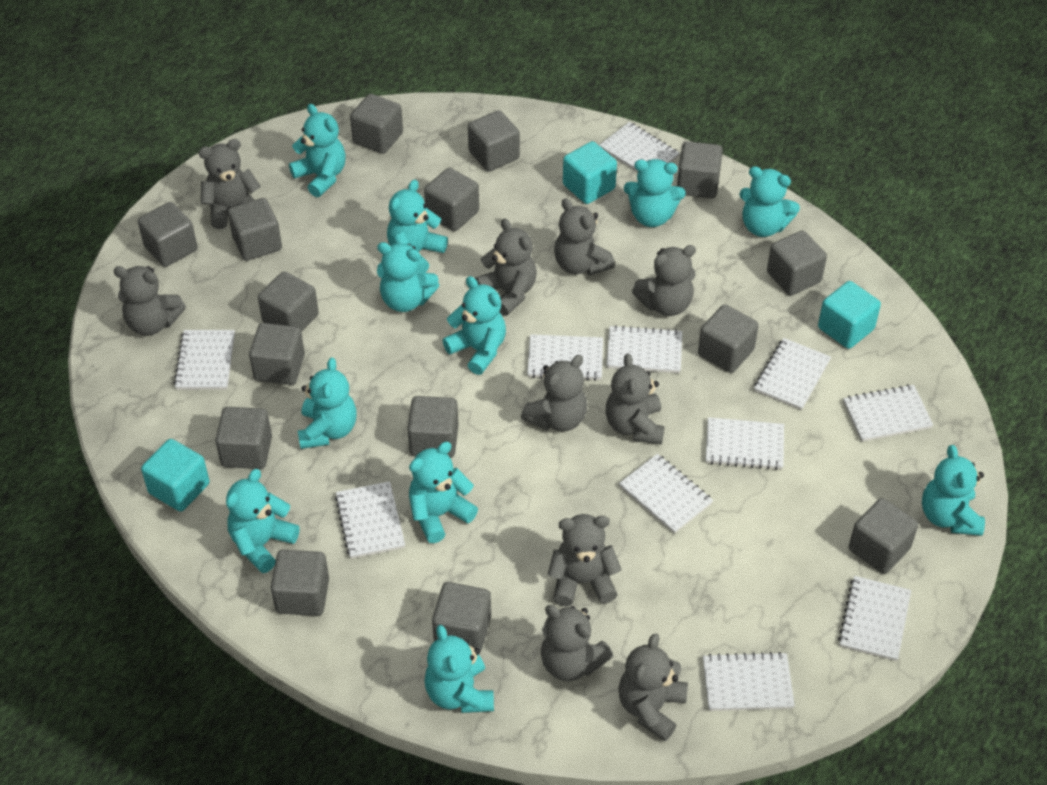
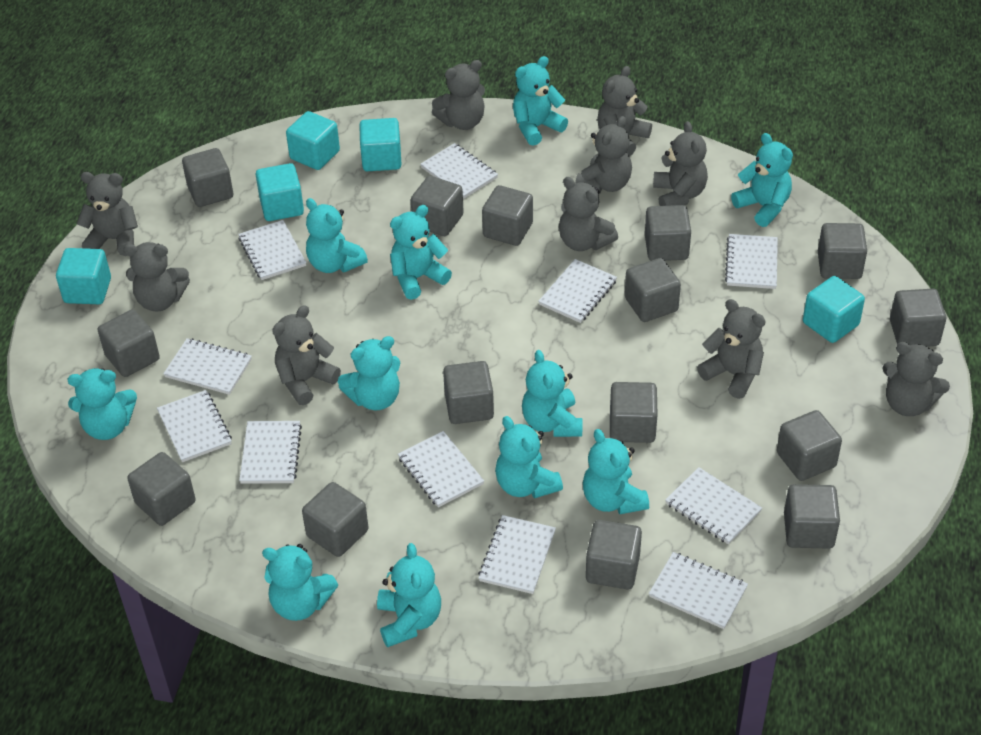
turquoise cube: 3 -> 5

